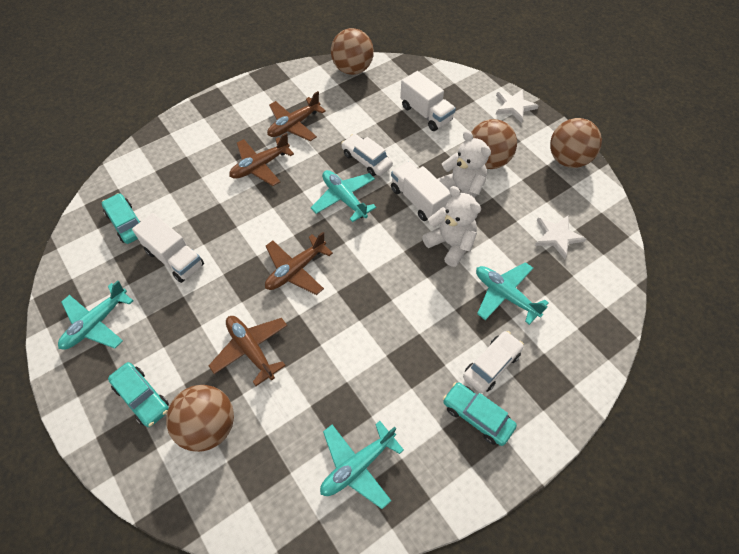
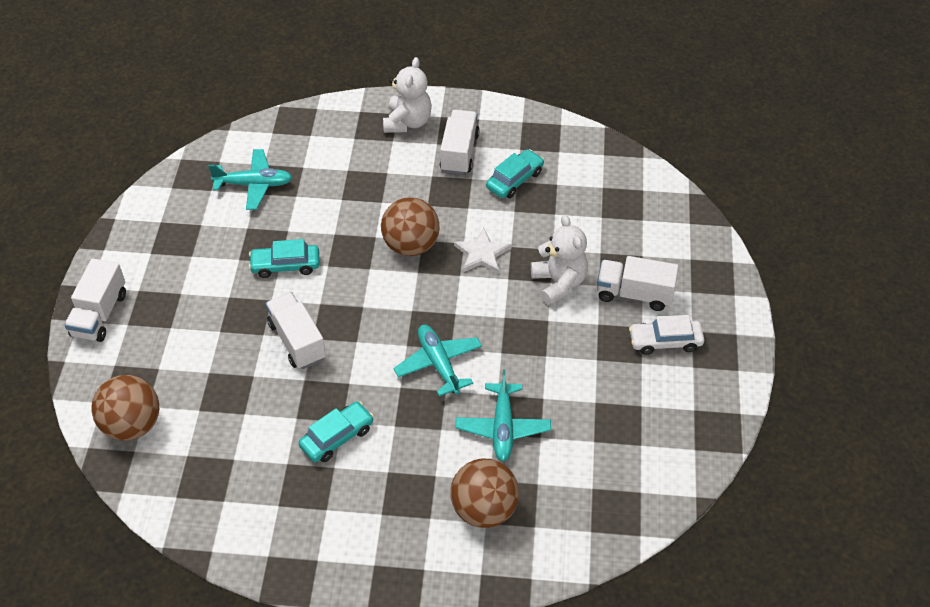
brown ball: 4 -> 3
brown plane: 4 -> 0
turquoise plane: 4 -> 3
white car: 2 -> 1
white star: 2 -> 1
white truck: 3 -> 4

